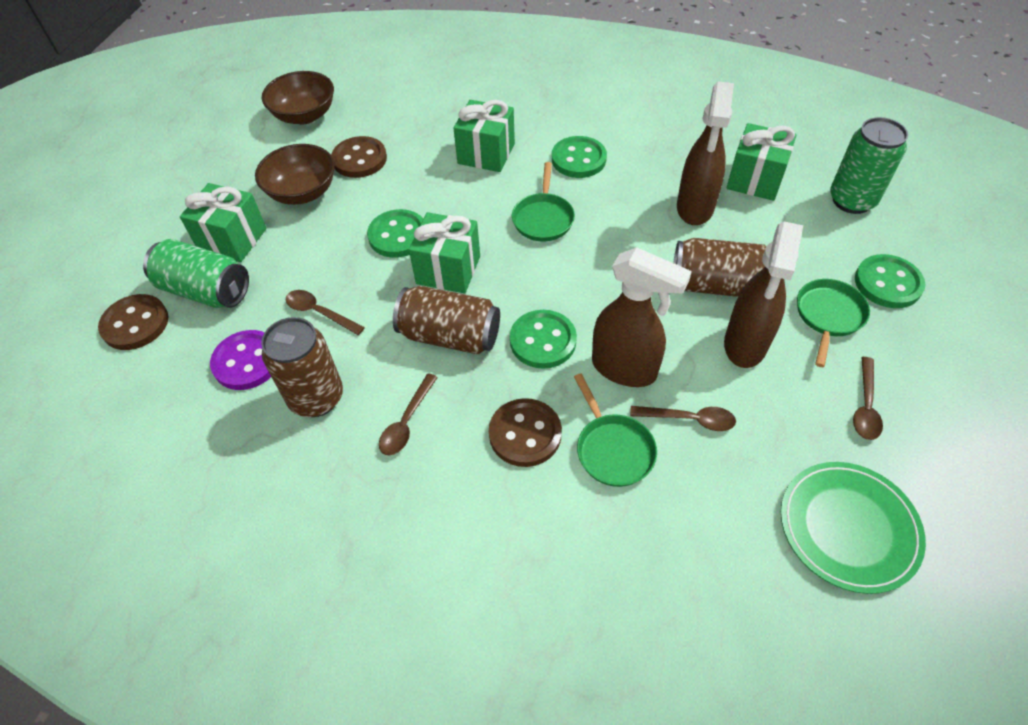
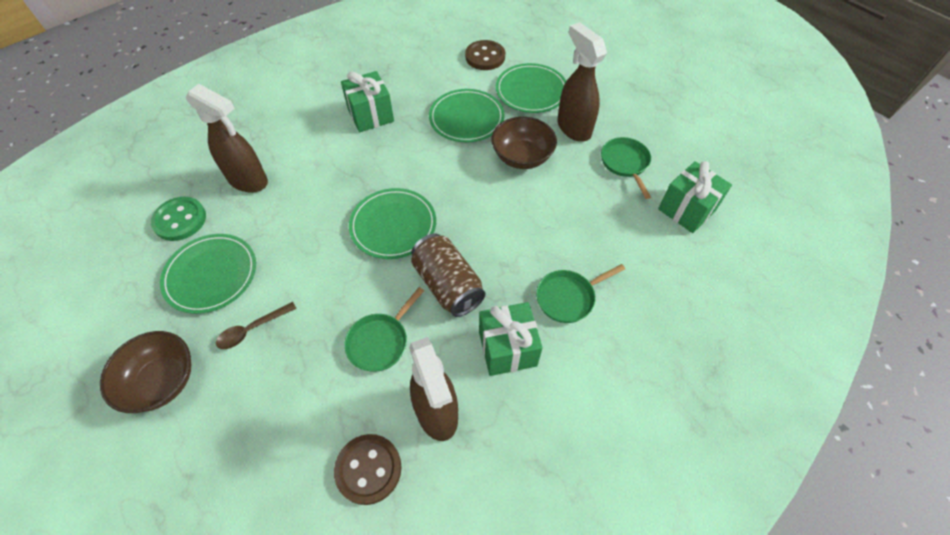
brown button: 3 -> 2
brown can: 3 -> 1
brown spoon: 4 -> 1
green button: 4 -> 1
green can: 2 -> 0
green gift: 4 -> 3
green plate: 1 -> 4
purple button: 1 -> 0

